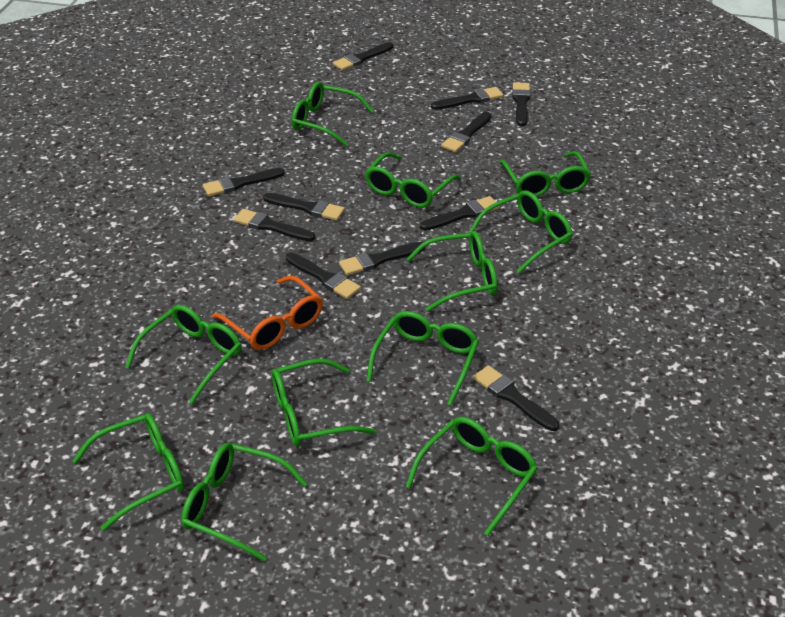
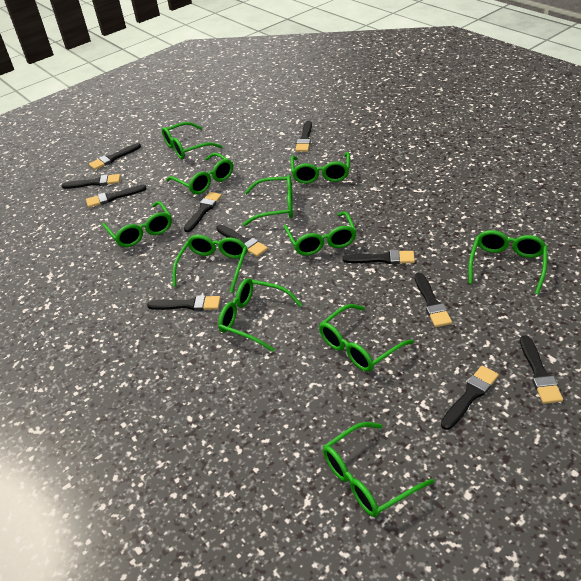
orange glasses: 1 -> 0

